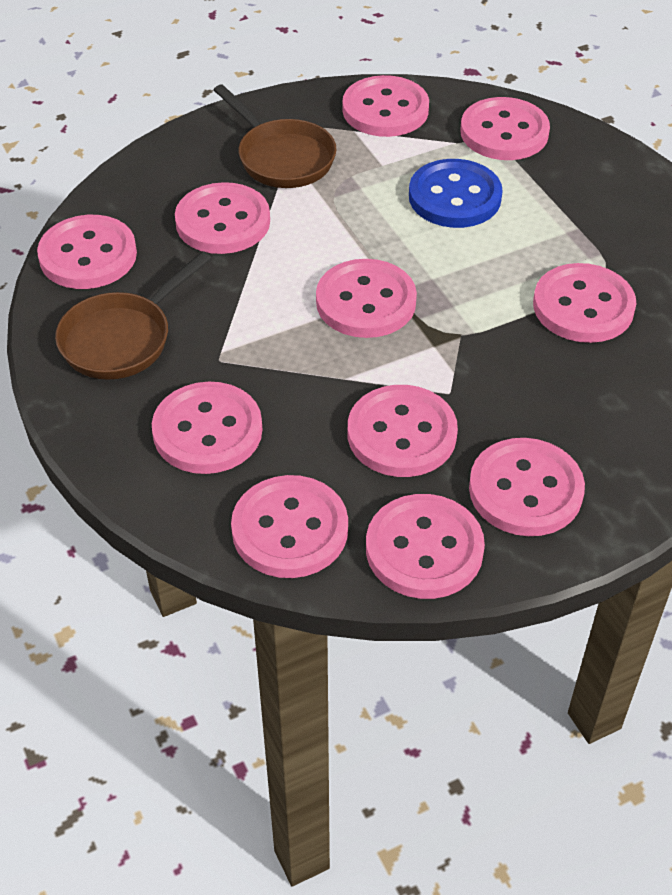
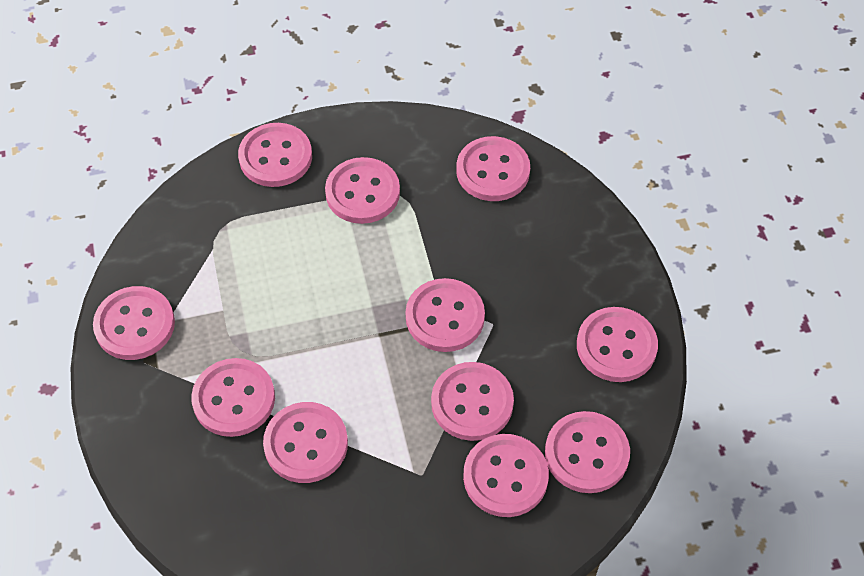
blue button: 1 -> 0
brown pan: 2 -> 0

